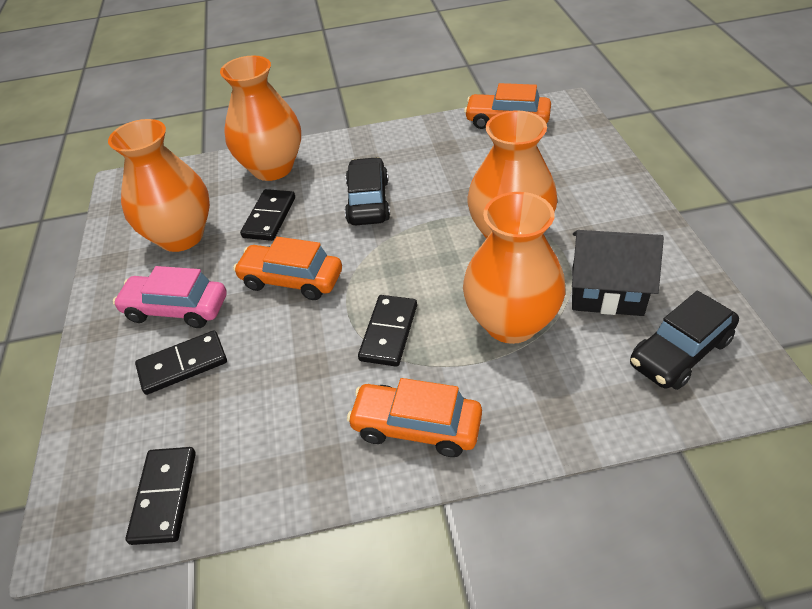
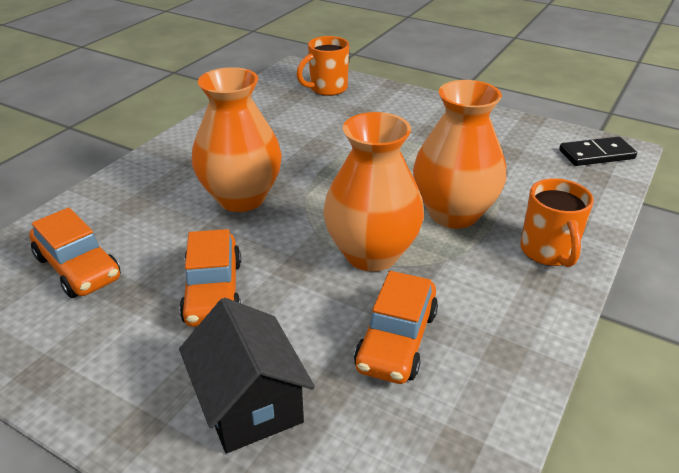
black car: 2 -> 0
black domino: 4 -> 1
orange mug: 0 -> 2
orange vase: 4 -> 3
pink car: 1 -> 0

